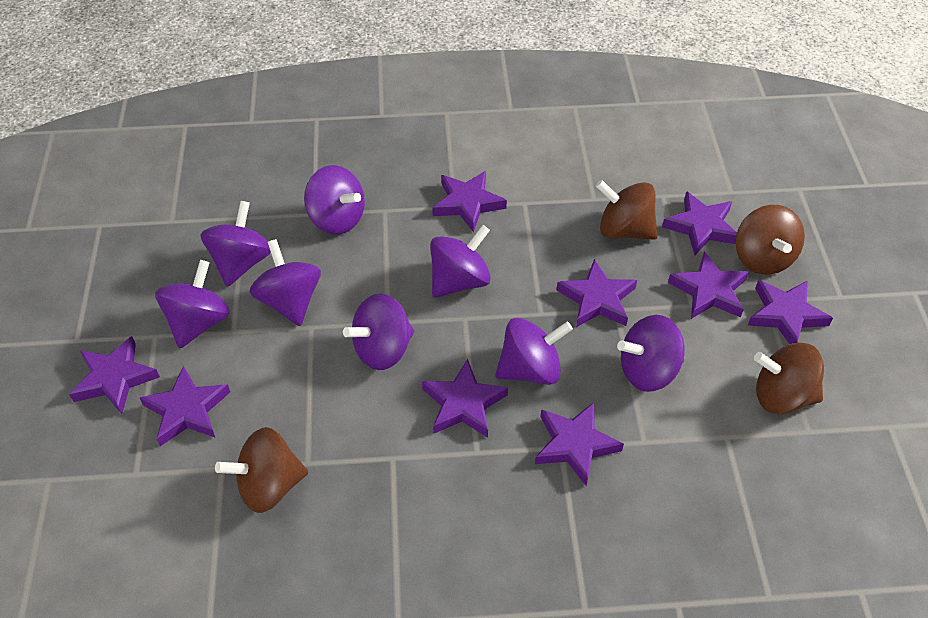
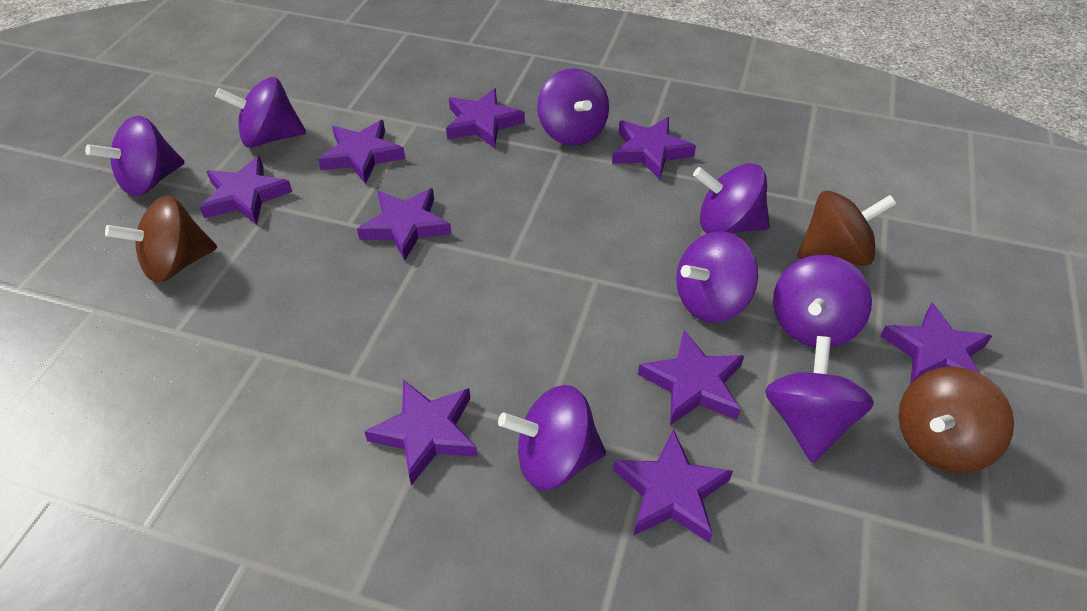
brown spinning top: 4 -> 3

